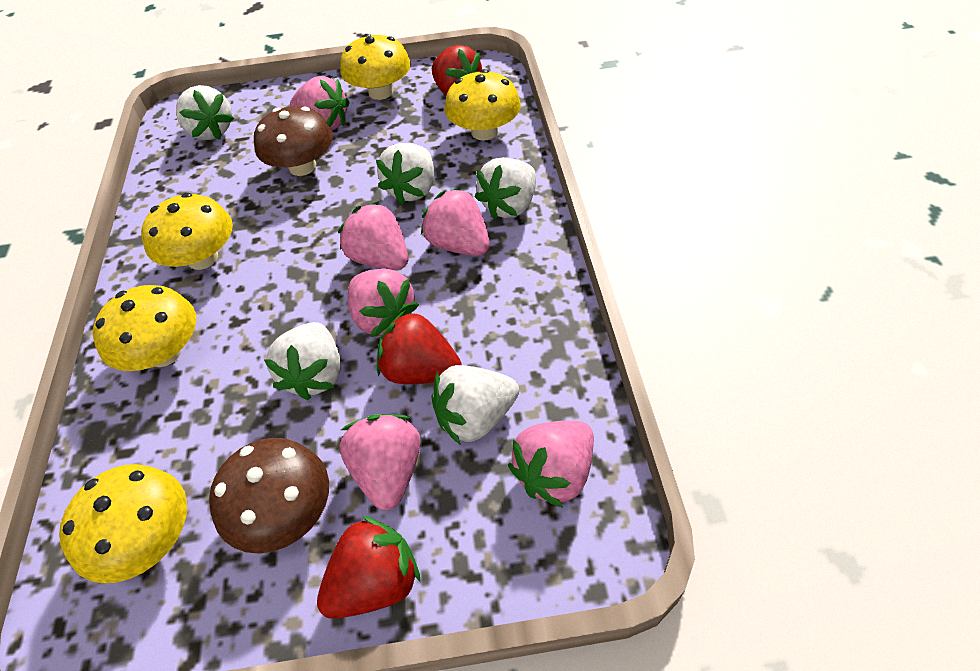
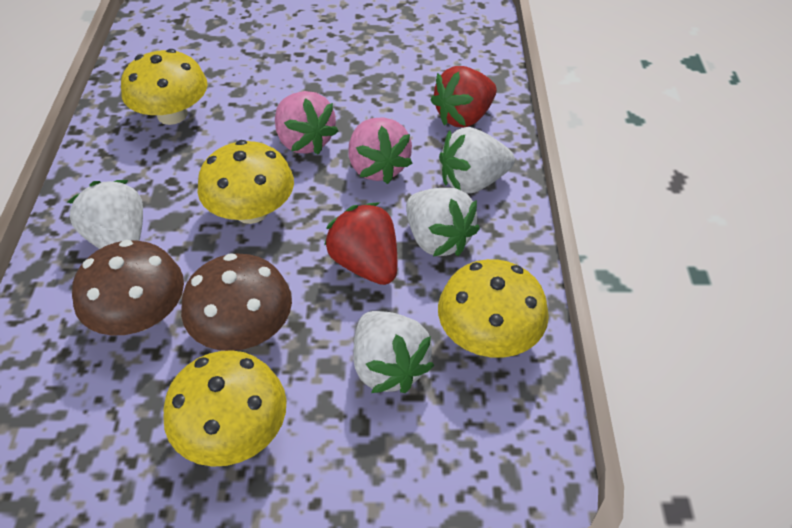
pink strawberry: 6 -> 2
red strawberry: 3 -> 2
white strawberry: 5 -> 4
yellow mushroom: 5 -> 4

